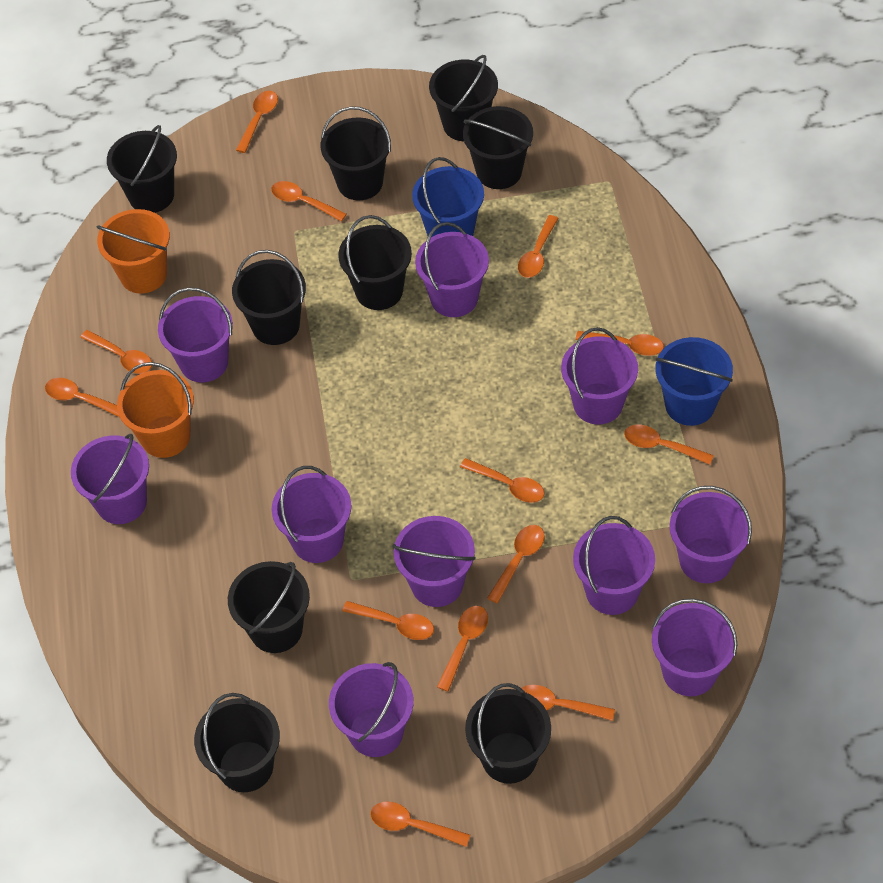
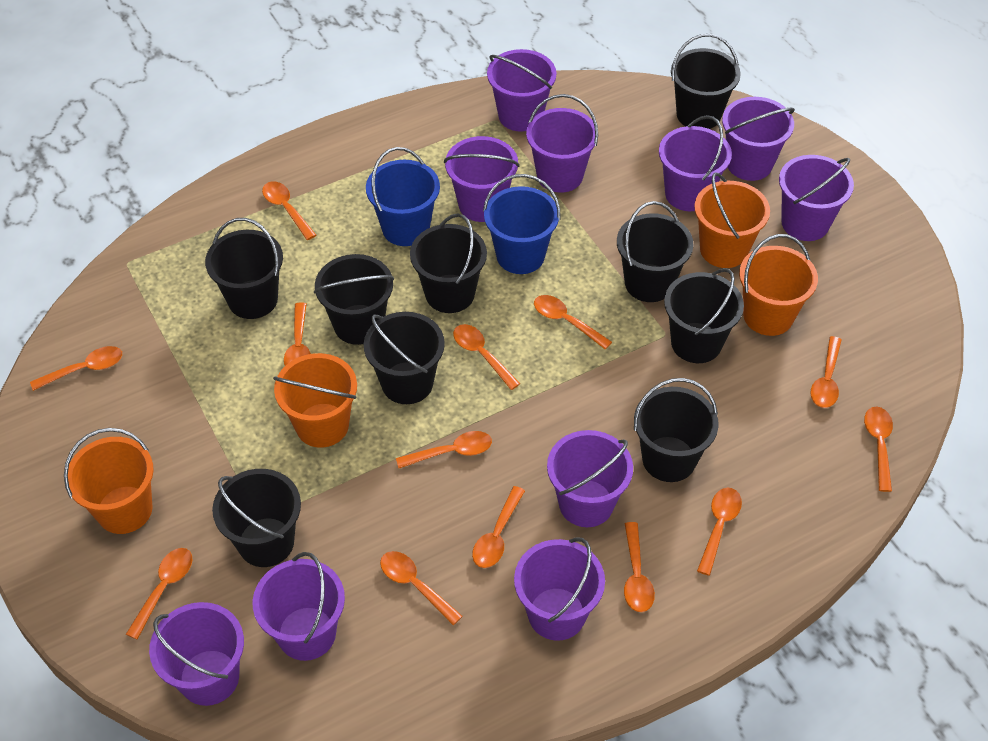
orange bucket: 2 -> 4

